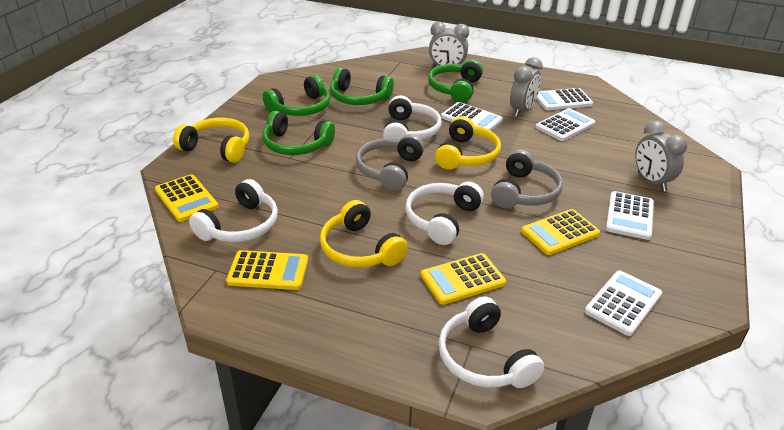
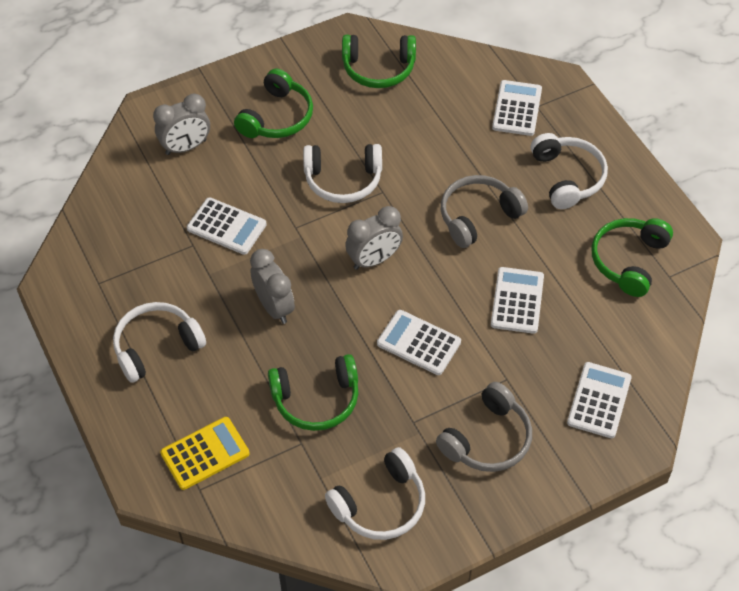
yellow calculator: 4 -> 1
yellow headphones: 3 -> 0

